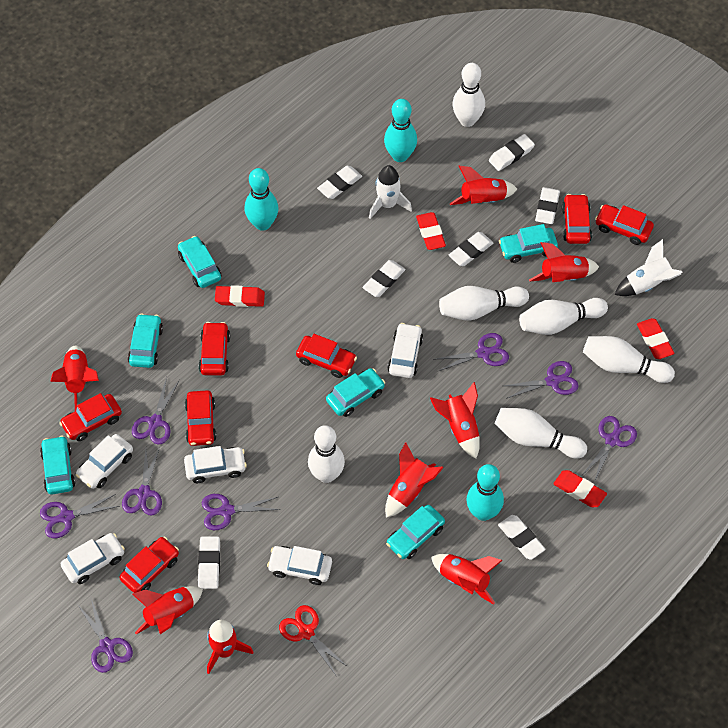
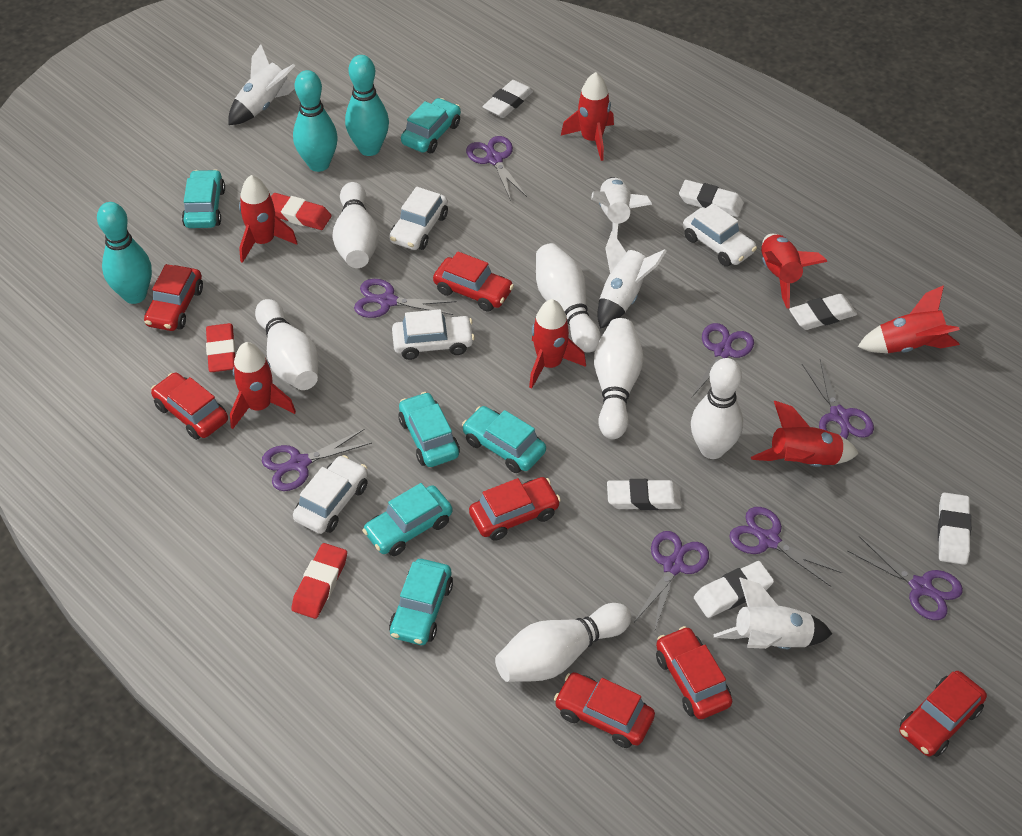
red eraser: 4 -> 3
red rocket: 8 -> 7
red scissors: 1 -> 0
white car: 5 -> 4
white eraser: 7 -> 6
white rocket: 2 -> 4

